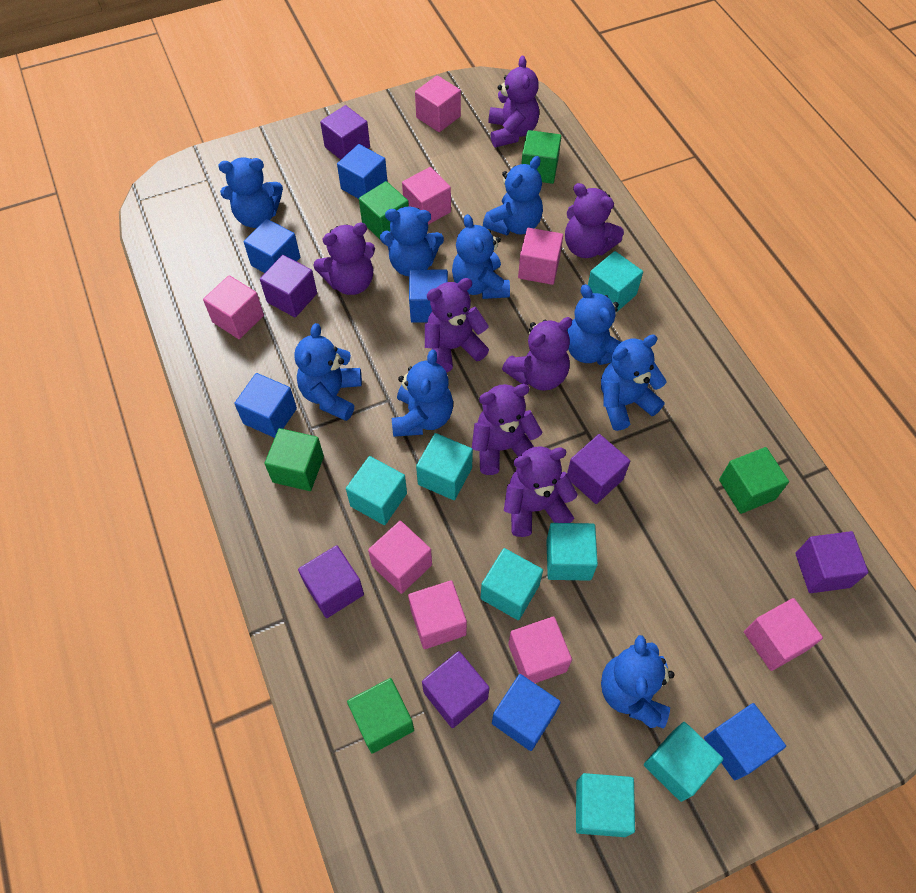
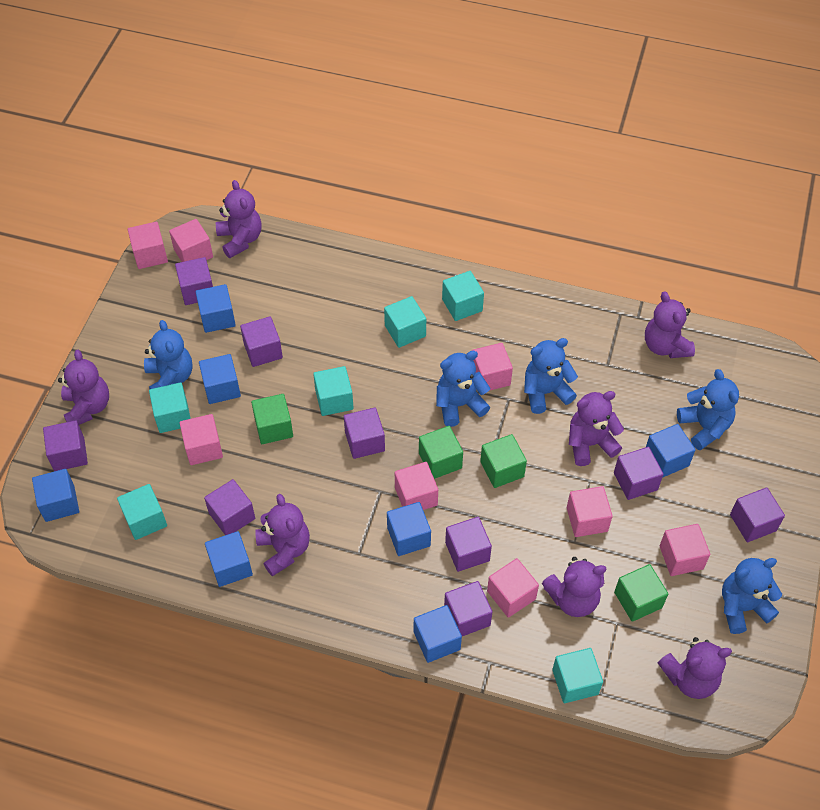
blue cube: 6 -> 7
blue teddy bear: 9 -> 5
green cube: 5 -> 4
purple cube: 6 -> 9
turquoise cube: 7 -> 6

